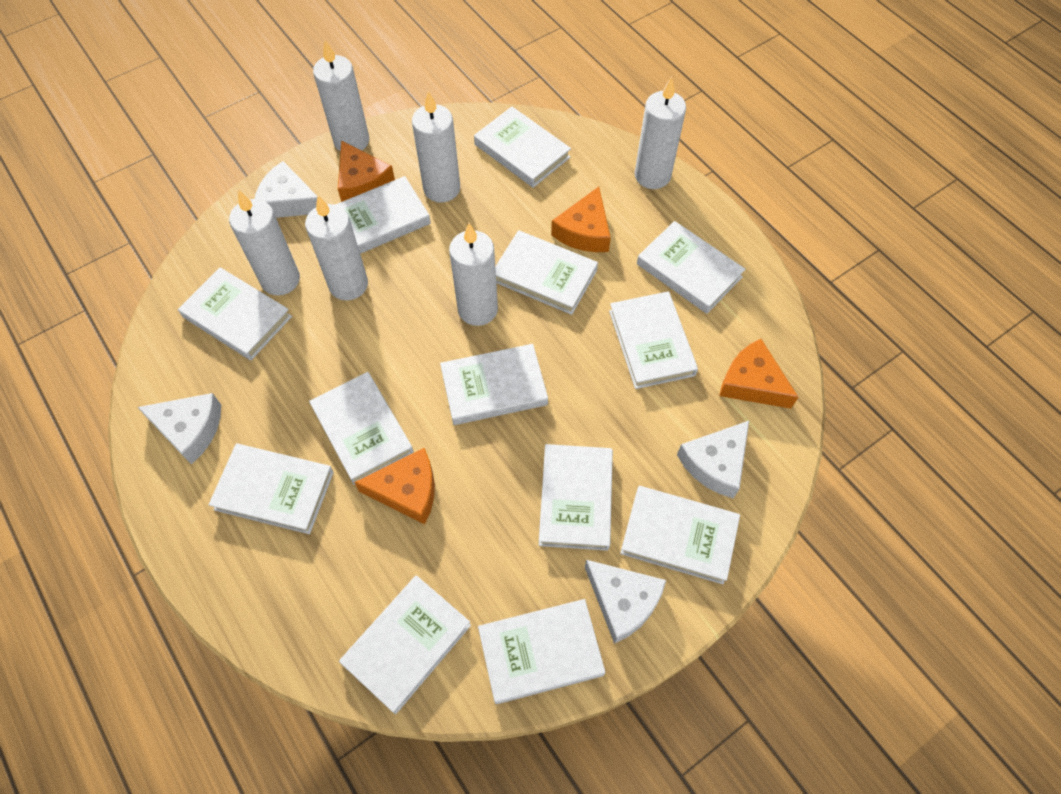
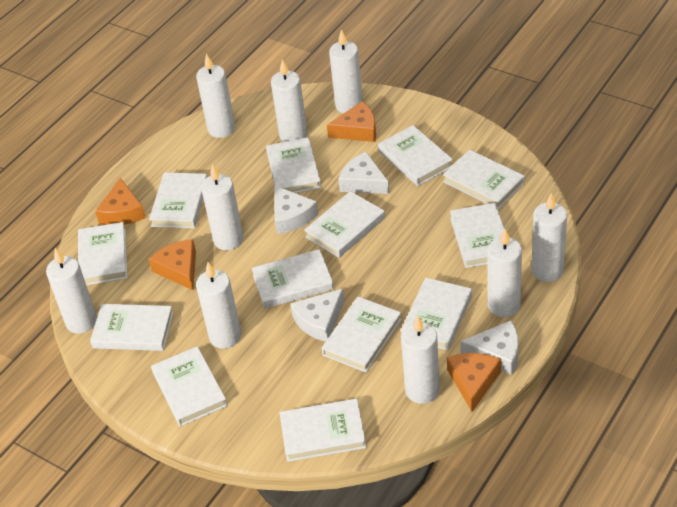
white candle: 6 -> 9

